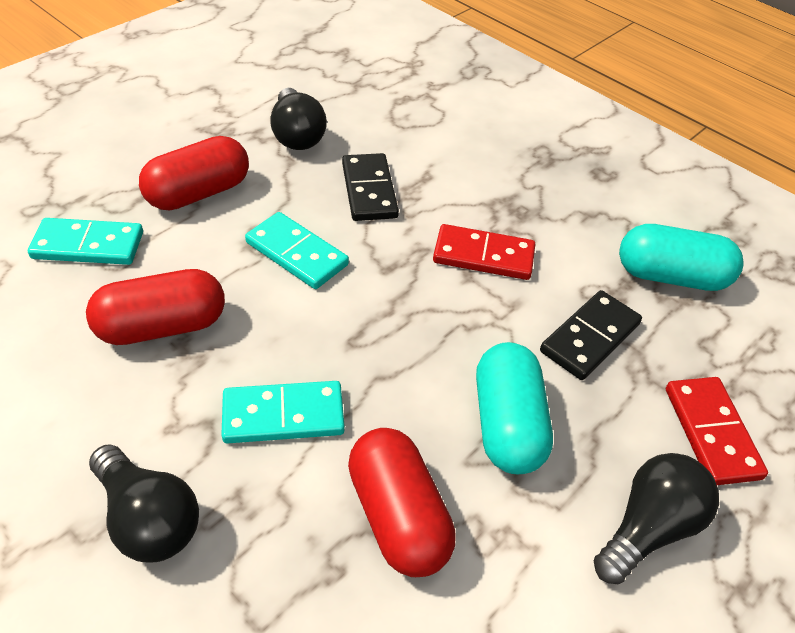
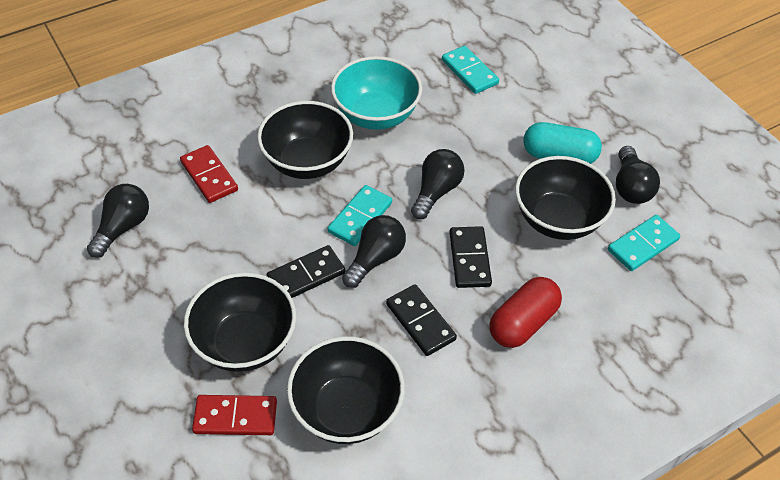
black bowl: 0 -> 4
black domino: 2 -> 3
black light bulb: 3 -> 4
red capsule: 3 -> 1
turquoise bowl: 0 -> 1
turquoise capsule: 2 -> 1

